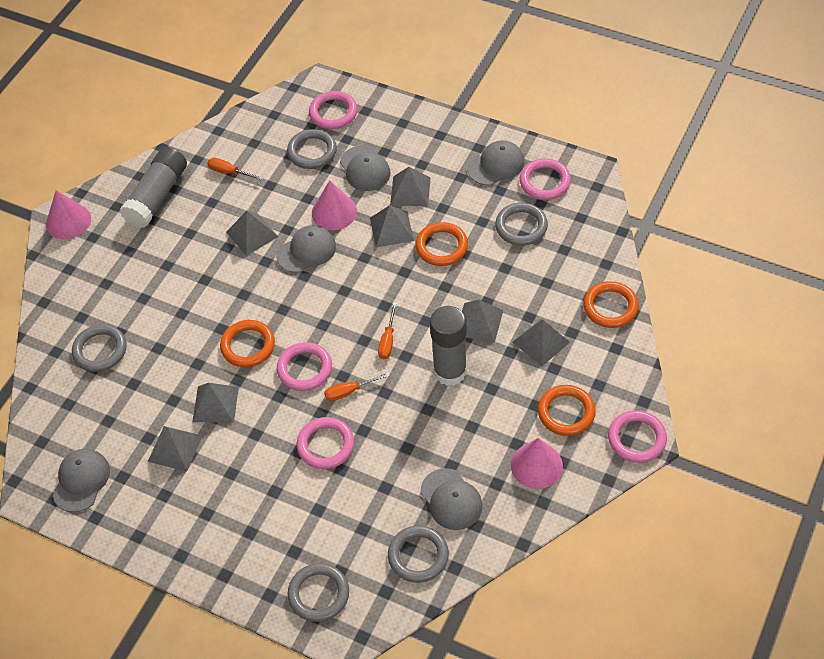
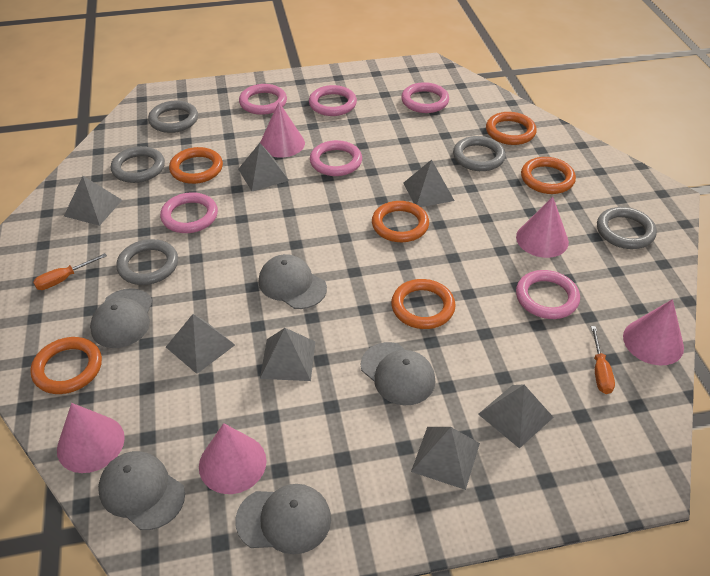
grey glue stick: 2 -> 0
orange ring: 4 -> 6
orange screwdriver: 3 -> 2
pink cone: 3 -> 5
pink ring: 5 -> 6

